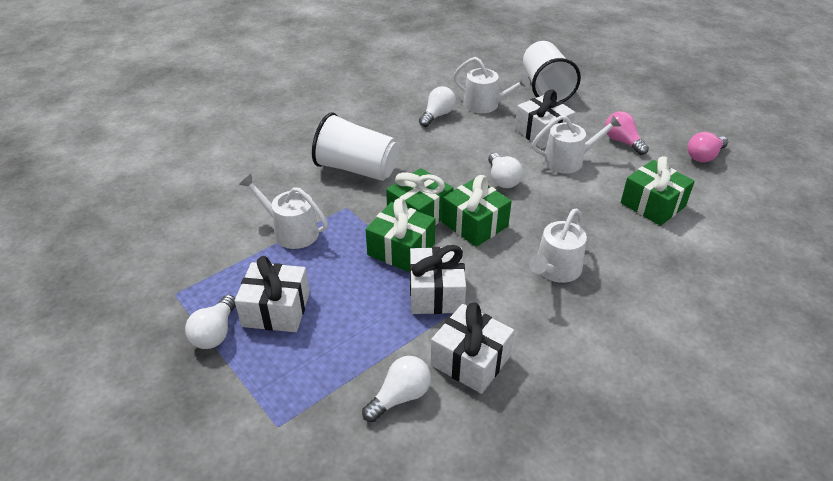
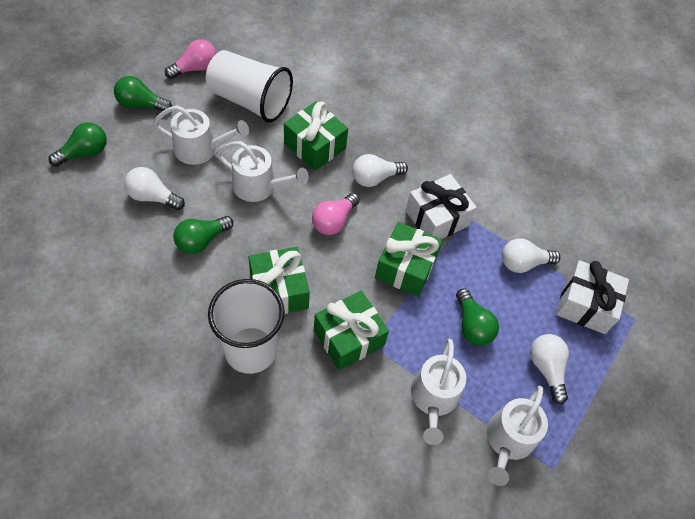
green light bulb: 0 -> 4
white gift: 4 -> 2

